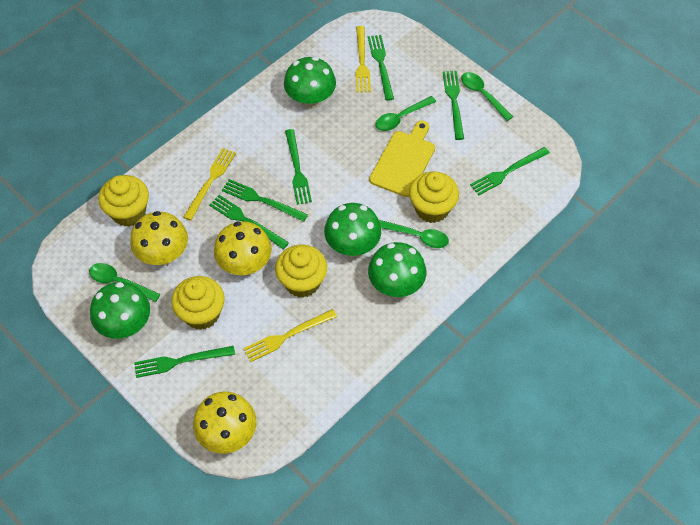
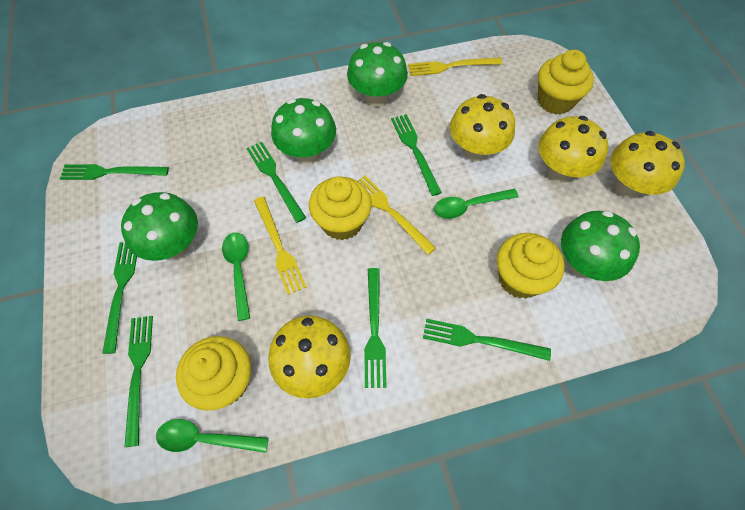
green spoon: 4 -> 3
yellow cutting board: 1 -> 0
yellow mushroom: 3 -> 4

